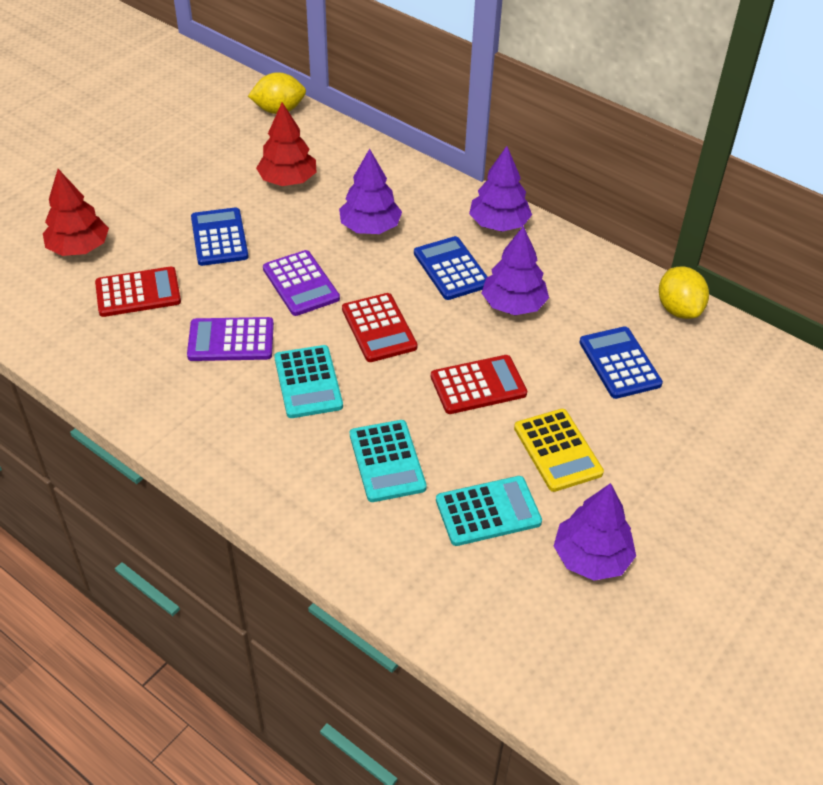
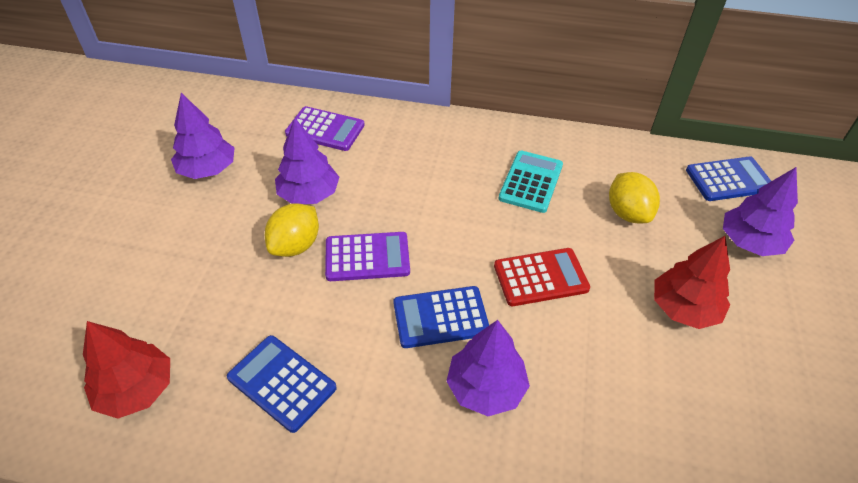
red calculator: 3 -> 1
turquoise calculator: 3 -> 1
yellow calculator: 1 -> 0

